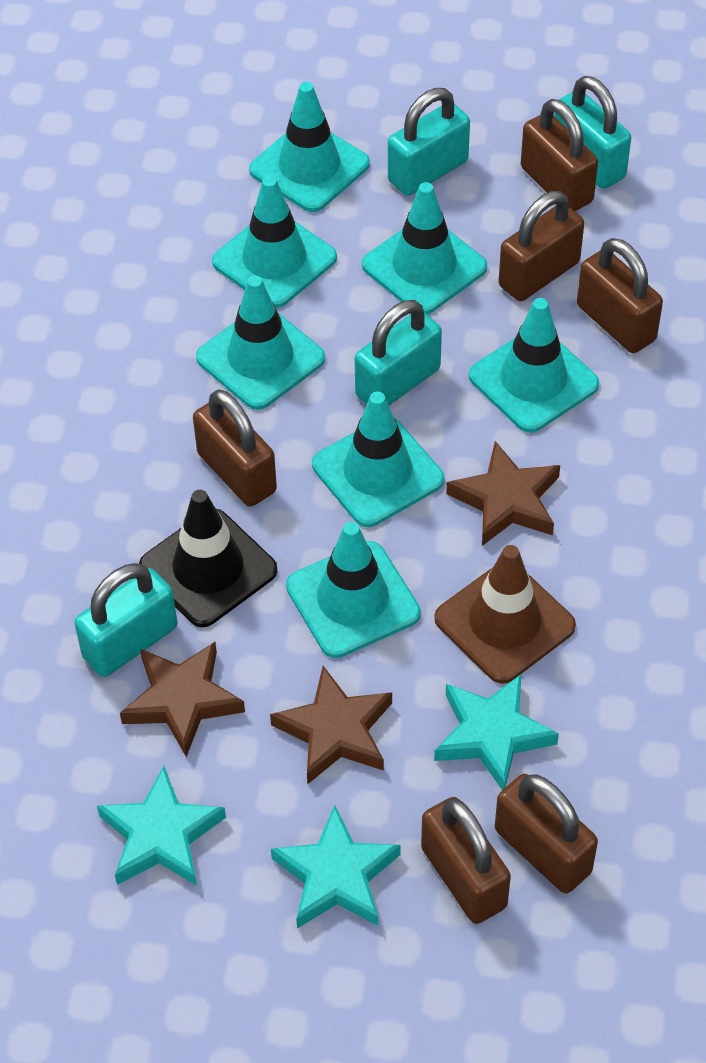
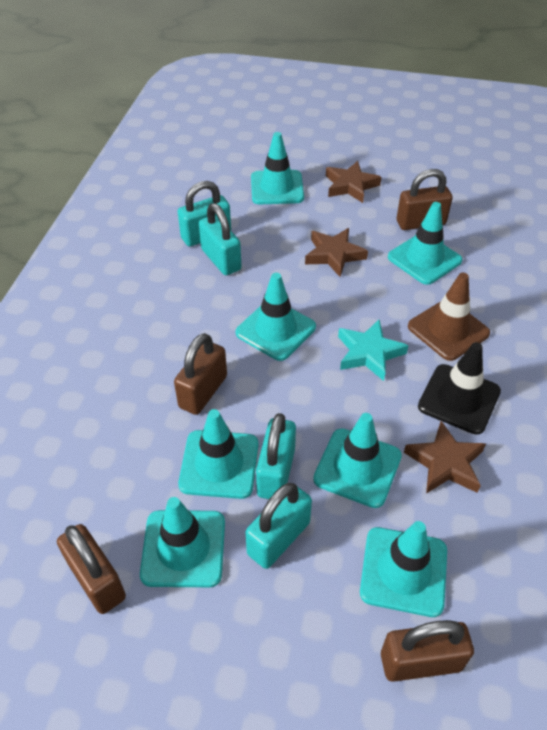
brown padlock: 6 -> 4
turquoise star: 3 -> 1

